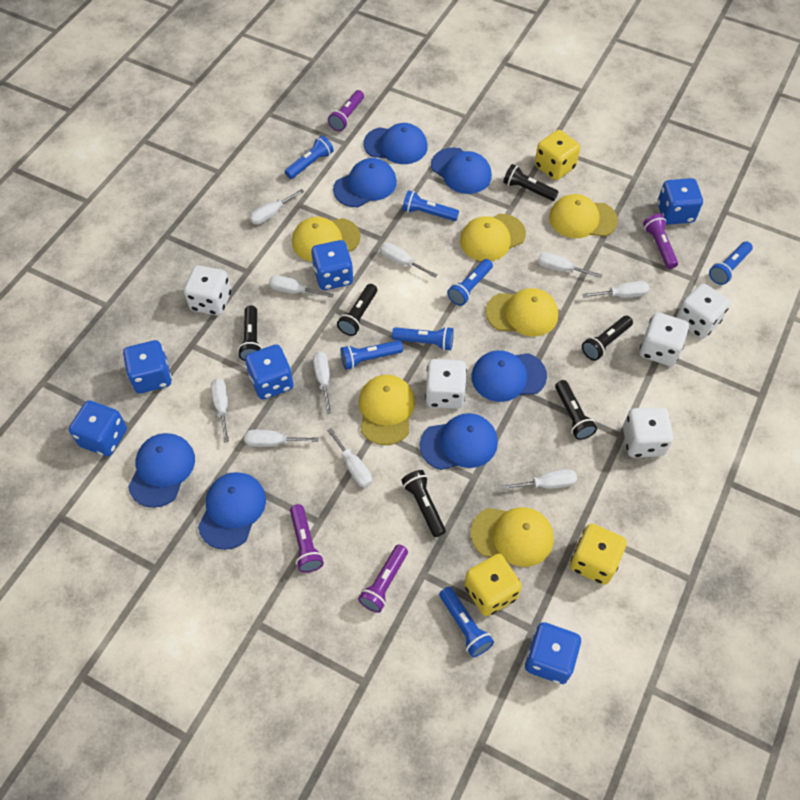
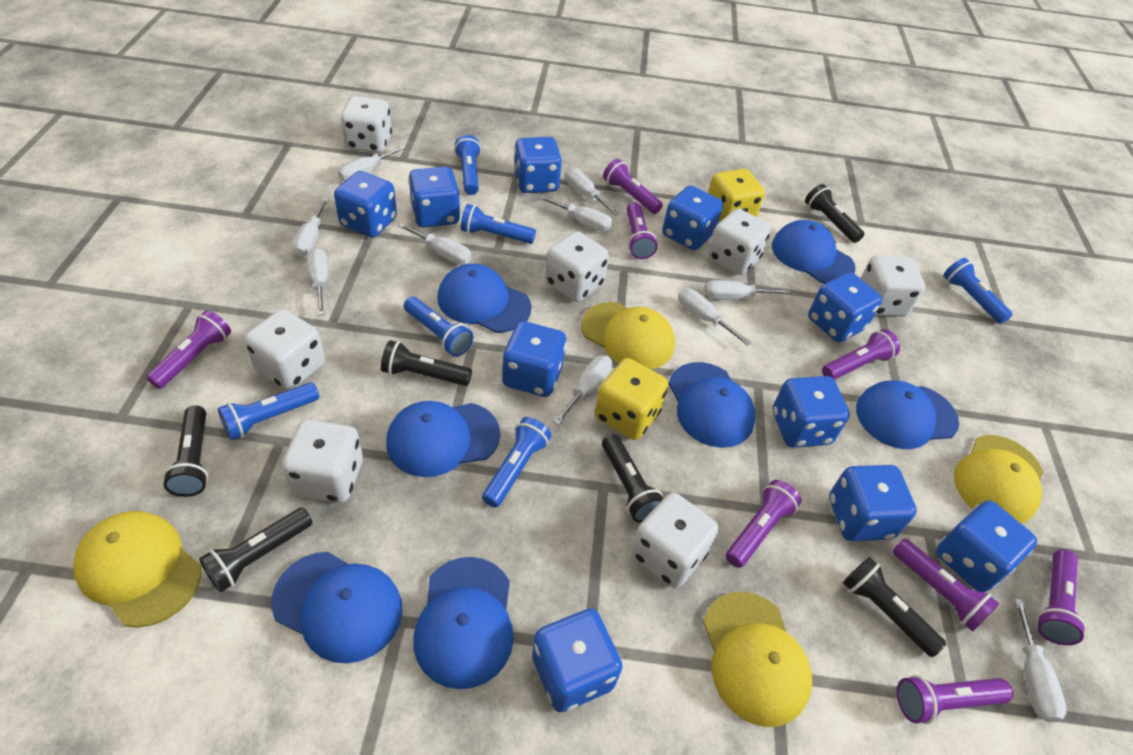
blue dice: 6 -> 10
blue flashlight: 7 -> 6
purple flashlight: 4 -> 8
white dice: 5 -> 7
yellow cap: 6 -> 4
yellow dice: 3 -> 2

